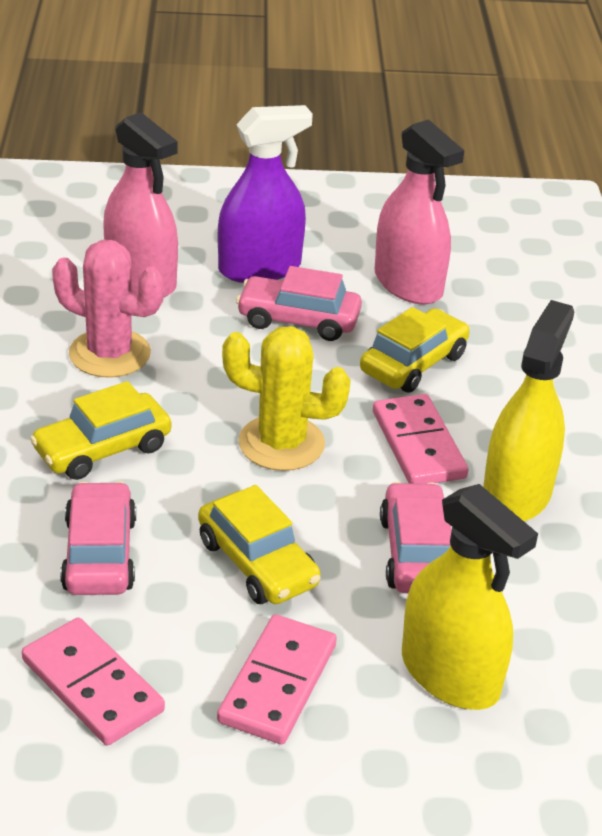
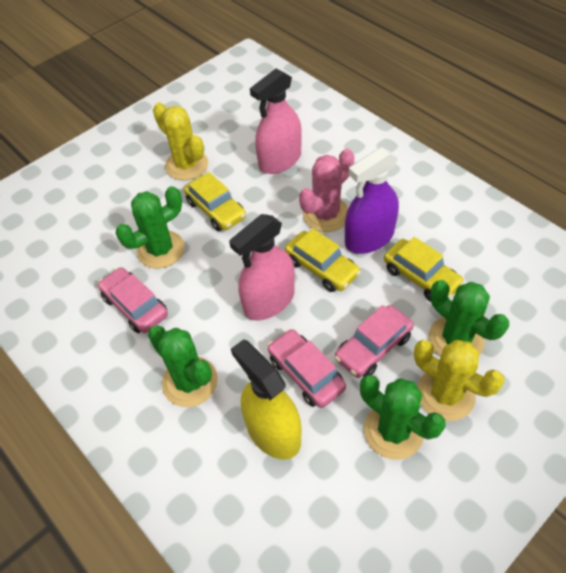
green cactus: 0 -> 4
pink domino: 3 -> 0
yellow cactus: 1 -> 2
yellow spray bottle: 2 -> 1

